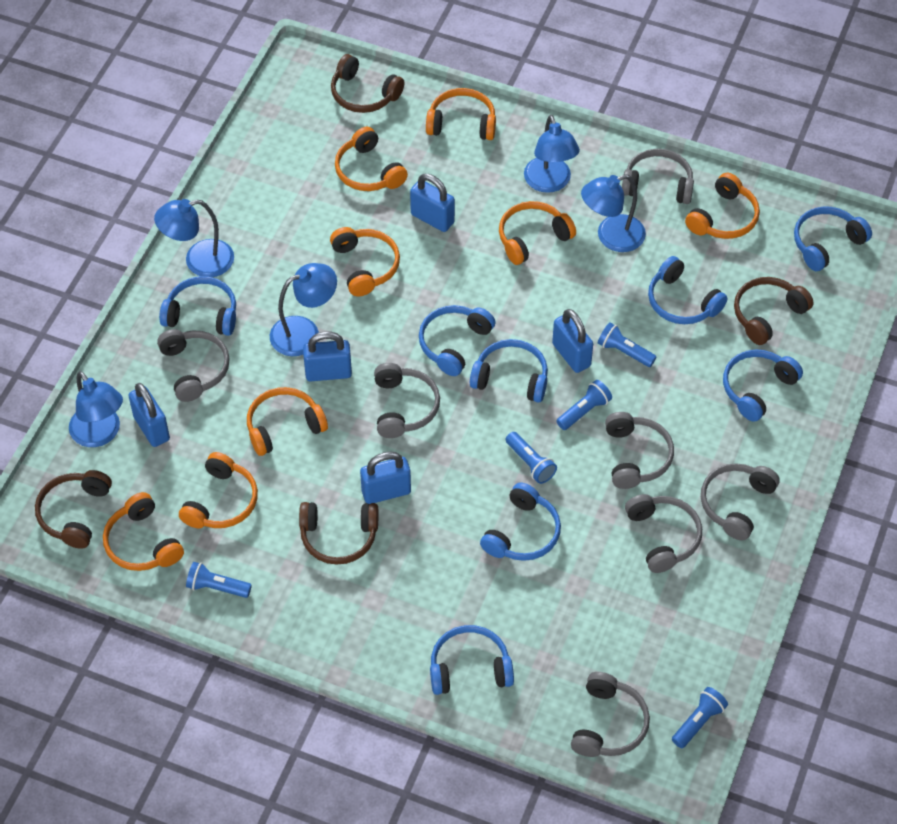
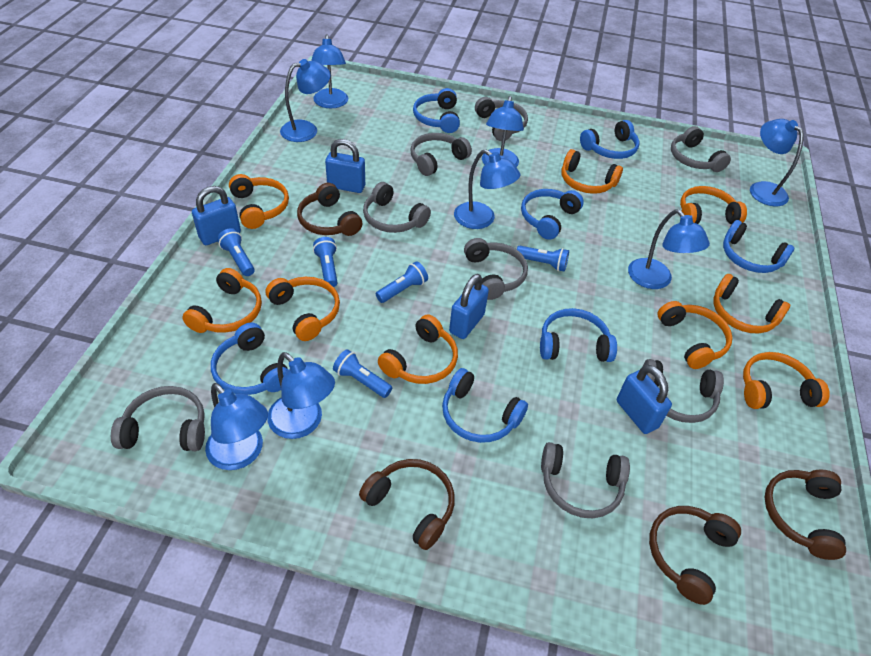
blue headphones: 8 -> 7
blue lamp: 5 -> 8
blue padlock: 5 -> 4
grey headphones: 7 -> 8
orange headphones: 8 -> 9

